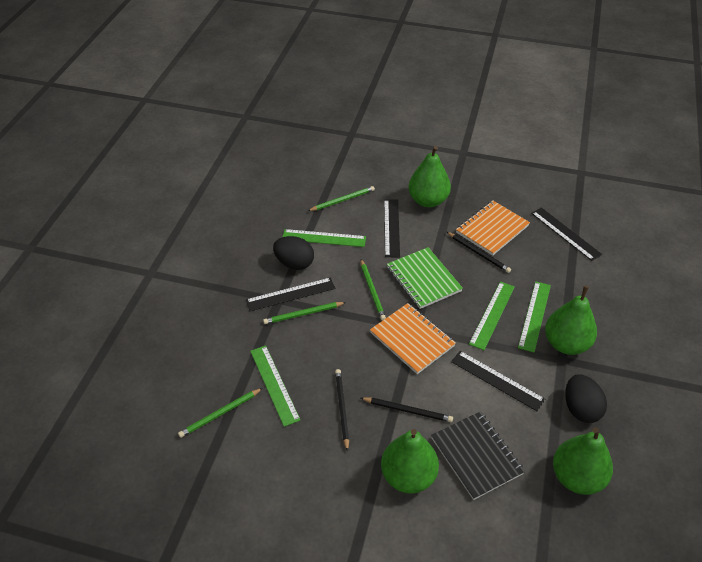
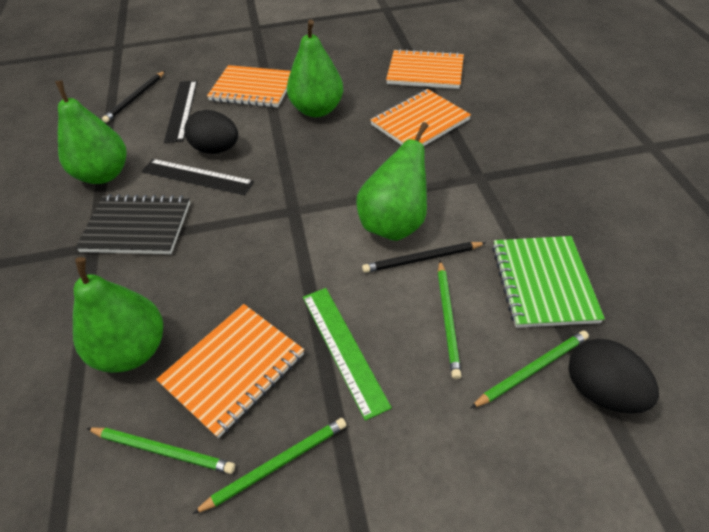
black pencil: 3 -> 2
black ruler: 4 -> 2
green ruler: 4 -> 1
orange notebook: 2 -> 4

